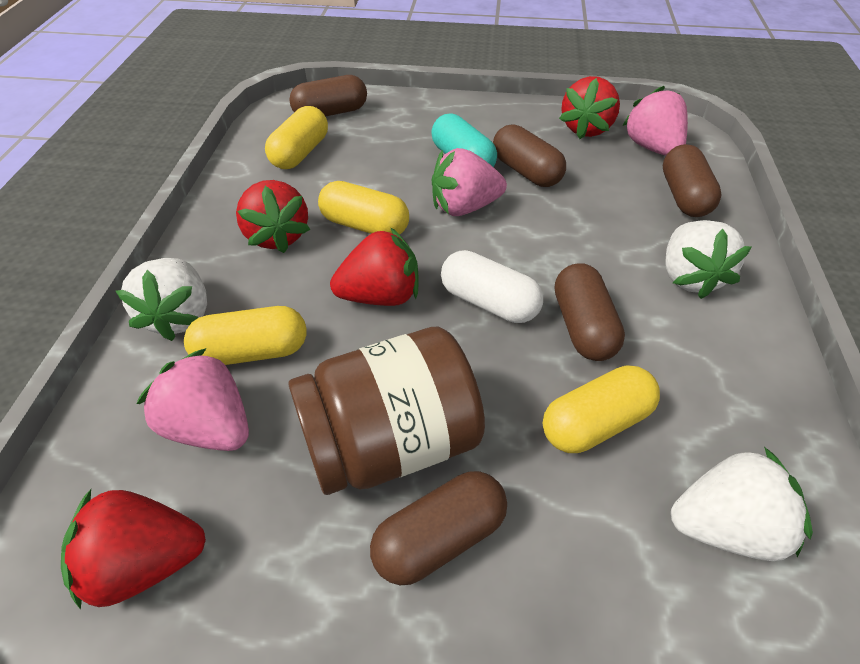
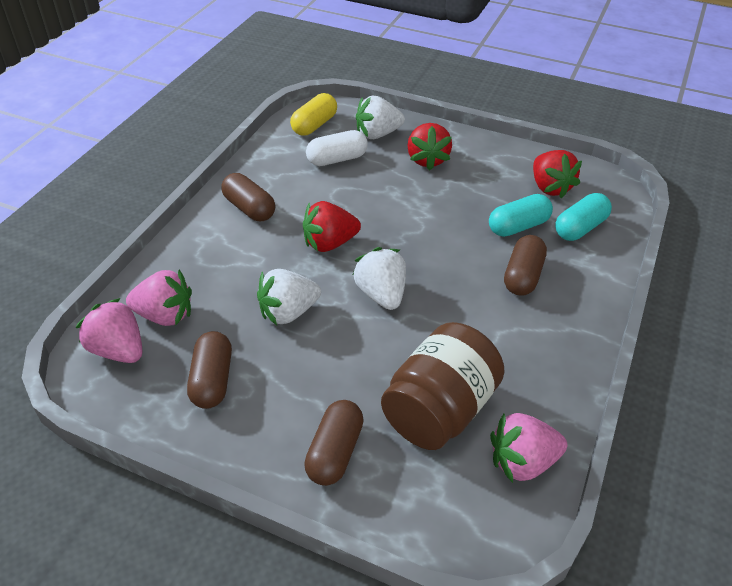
brown capsule: 5 -> 4
red strawberry: 4 -> 3
turquoise capsule: 1 -> 2
yellow capsule: 4 -> 1

